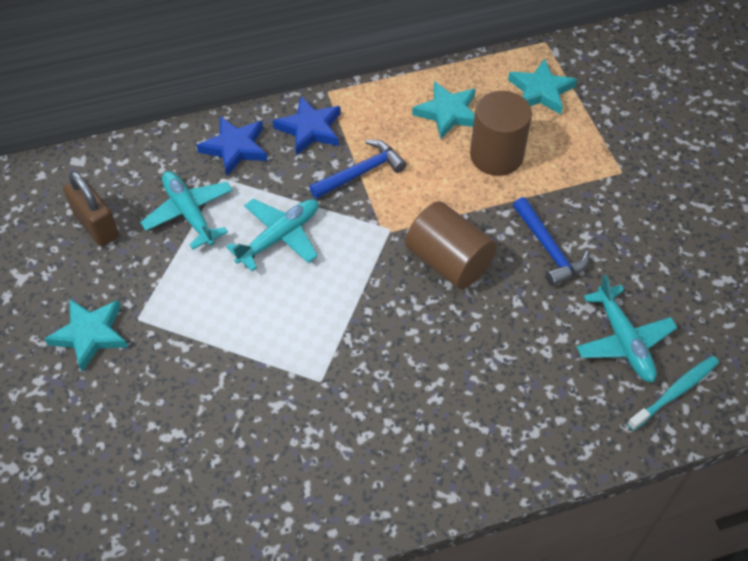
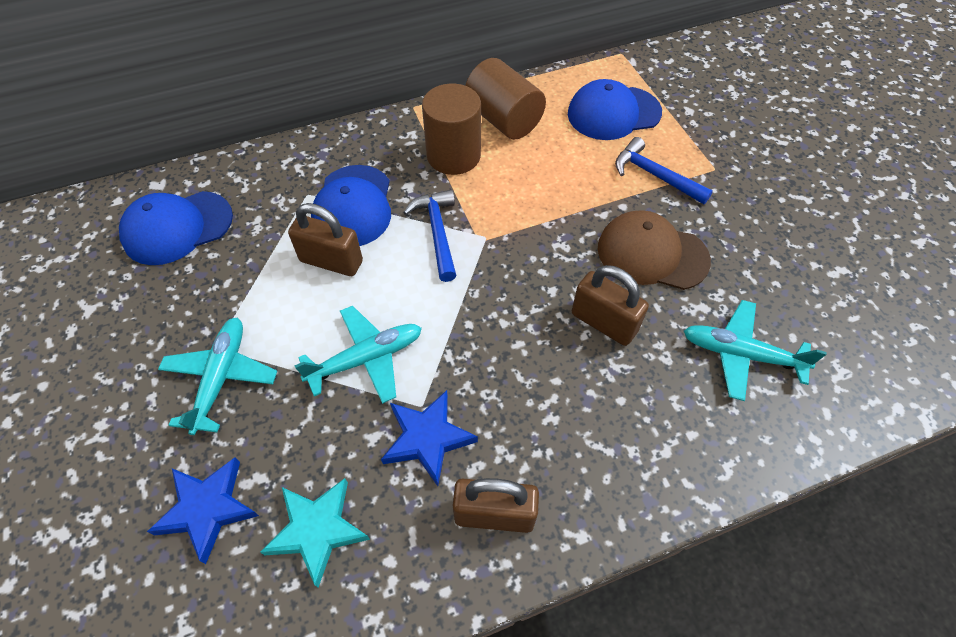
blue cap: 0 -> 3
brown cap: 0 -> 1
brown padlock: 1 -> 3
turquoise star: 3 -> 1
turquoise toothbrush: 1 -> 0

